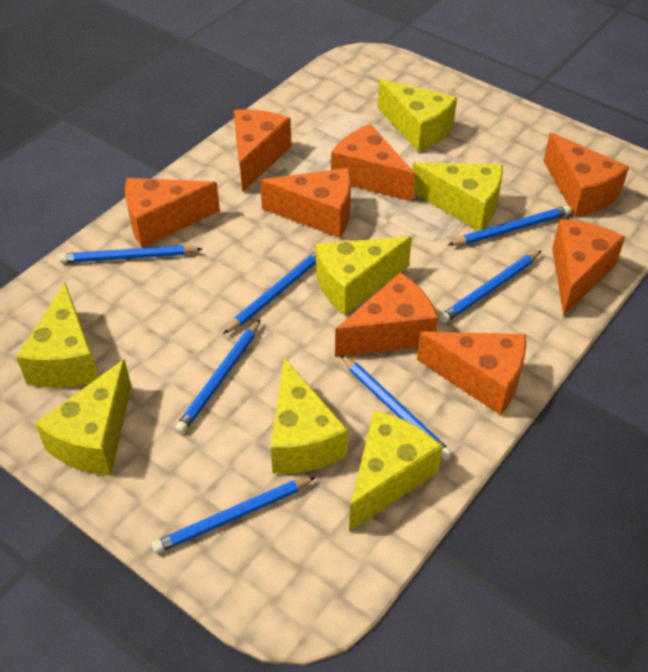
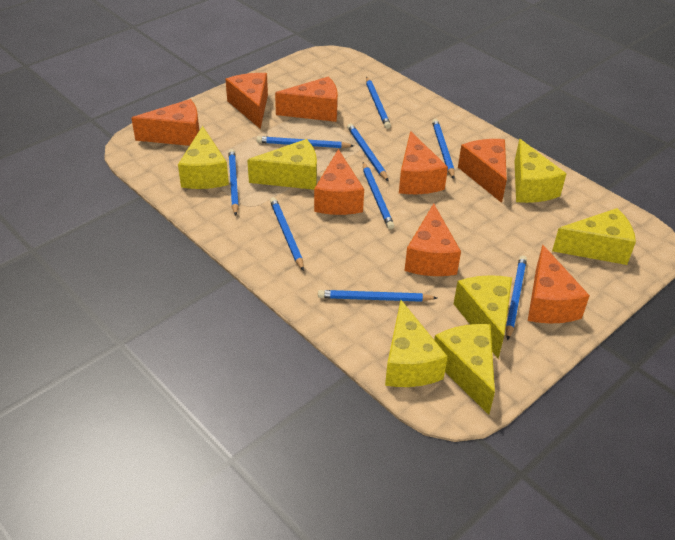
blue pencil: 7 -> 9

